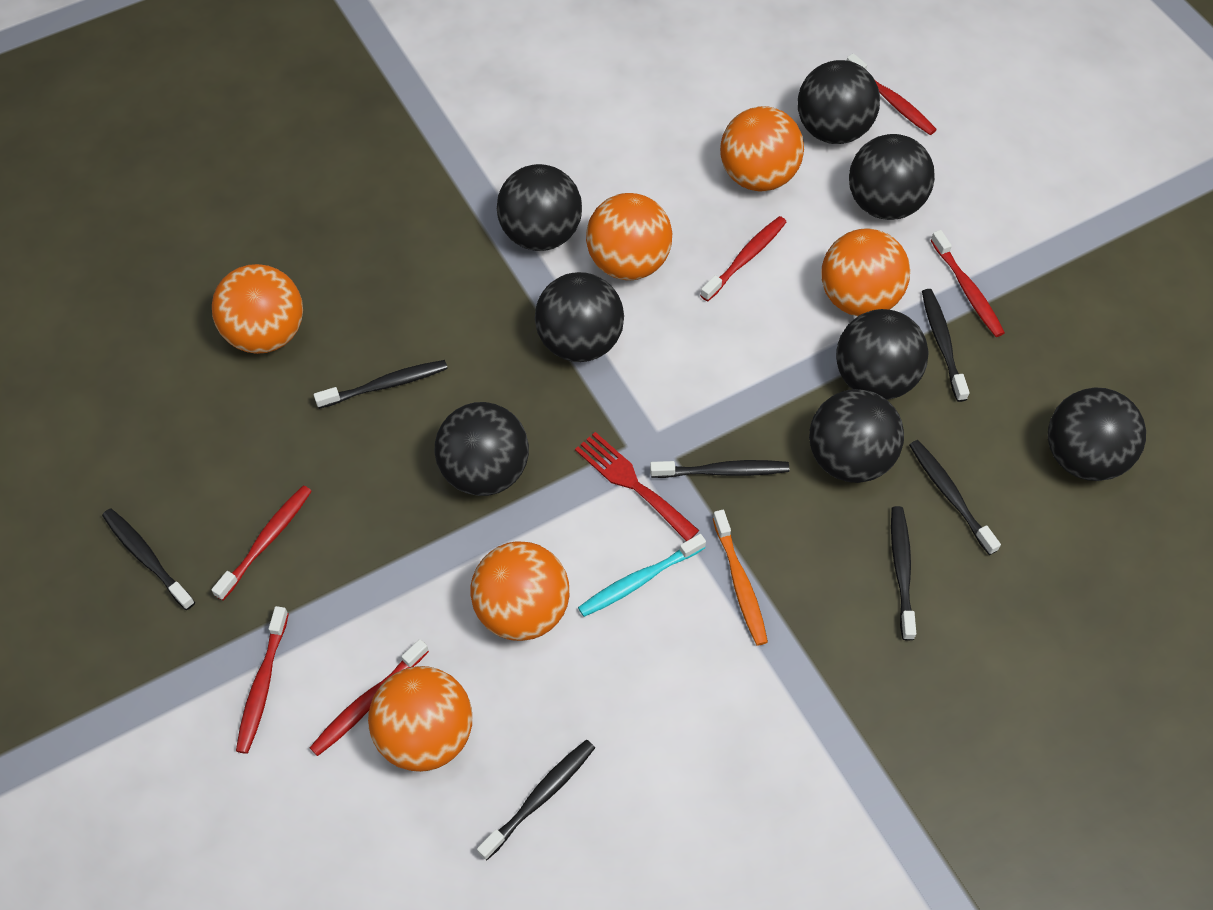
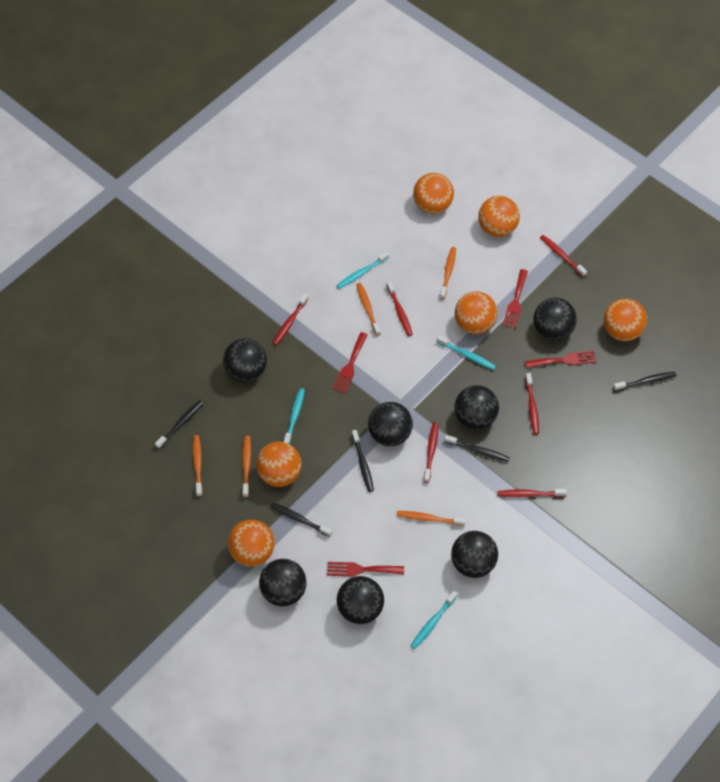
black ball: 8 -> 7
black toothbrush: 7 -> 5
orange toothbrush: 1 -> 5
red fork: 1 -> 4
turquoise toothbrush: 1 -> 4

